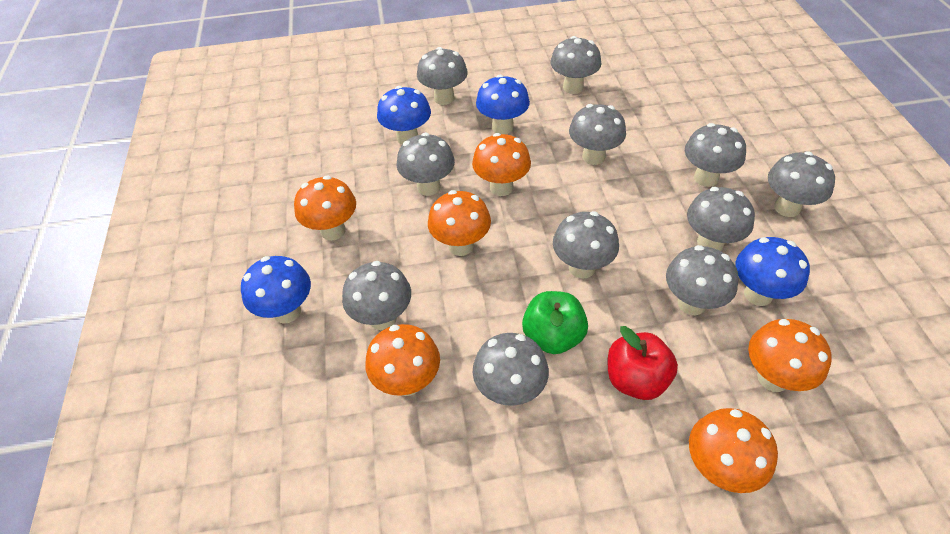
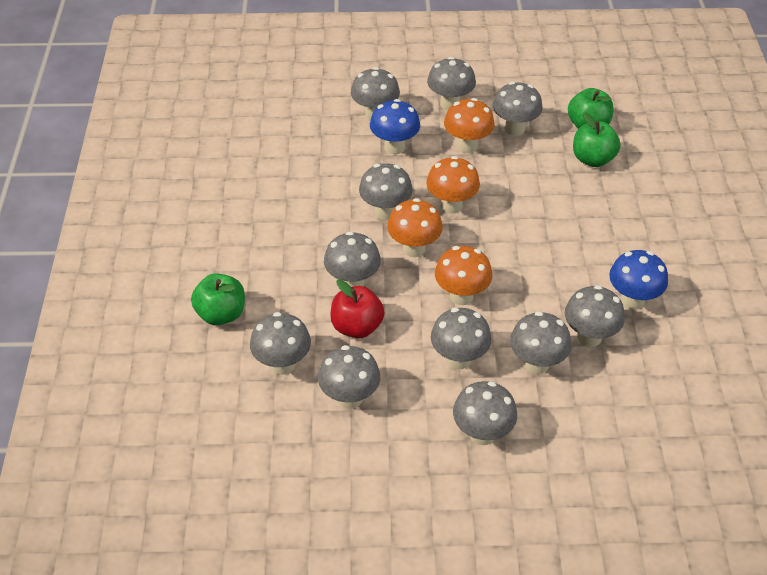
blue mushroom: 4 -> 2
green apple: 1 -> 3
orange mushroom: 6 -> 4

